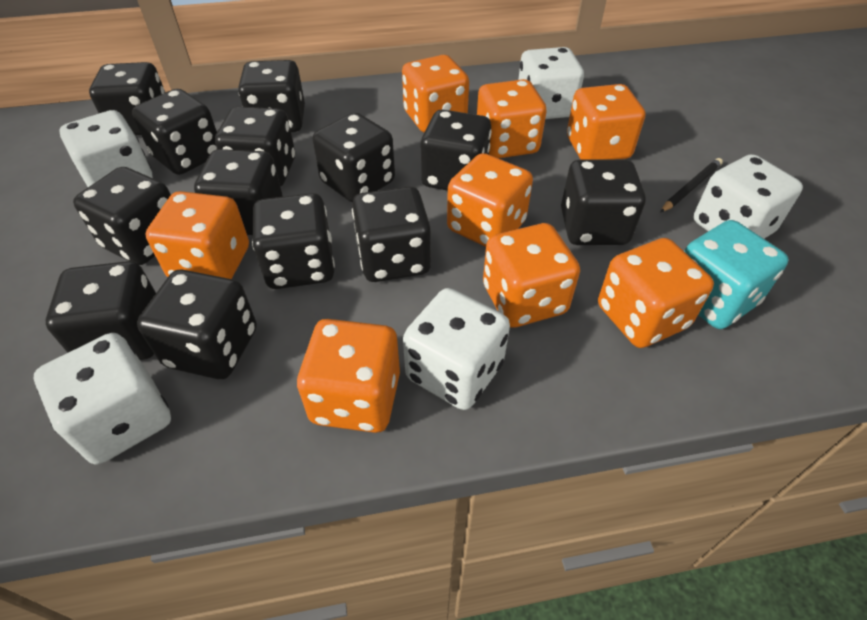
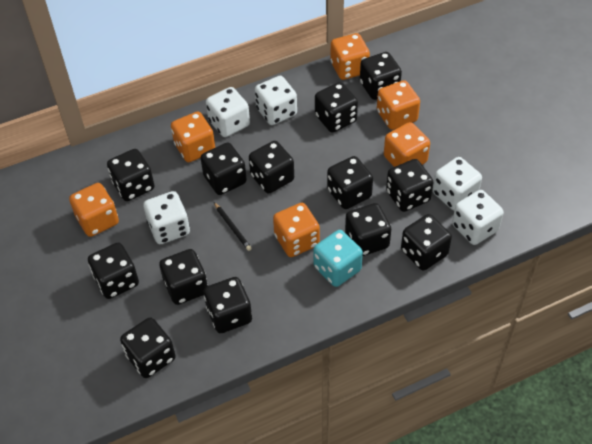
orange dice: 8 -> 6

